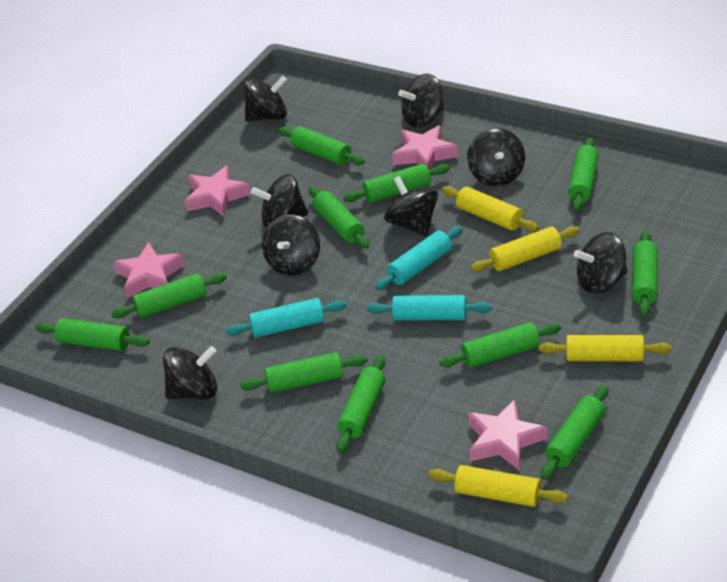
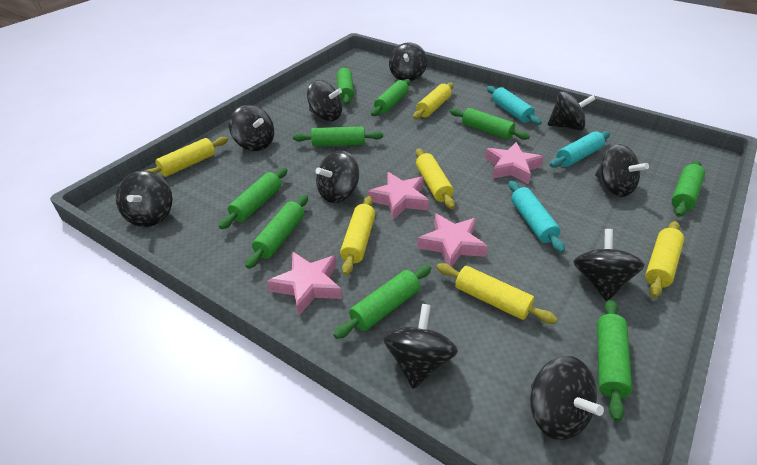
black spinning top: 8 -> 10
green rolling pin: 11 -> 9
yellow rolling pin: 4 -> 6

